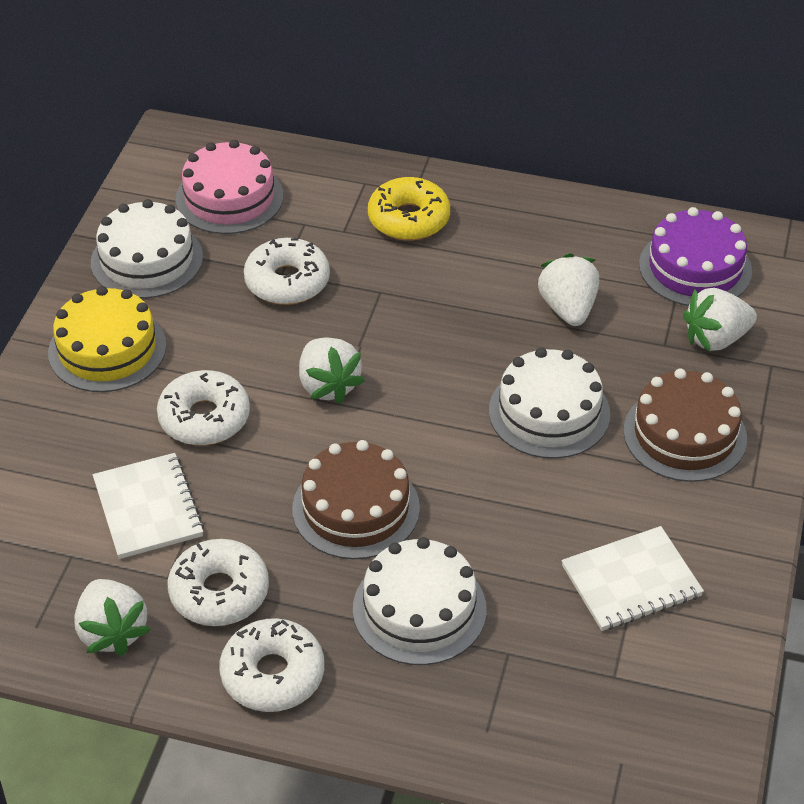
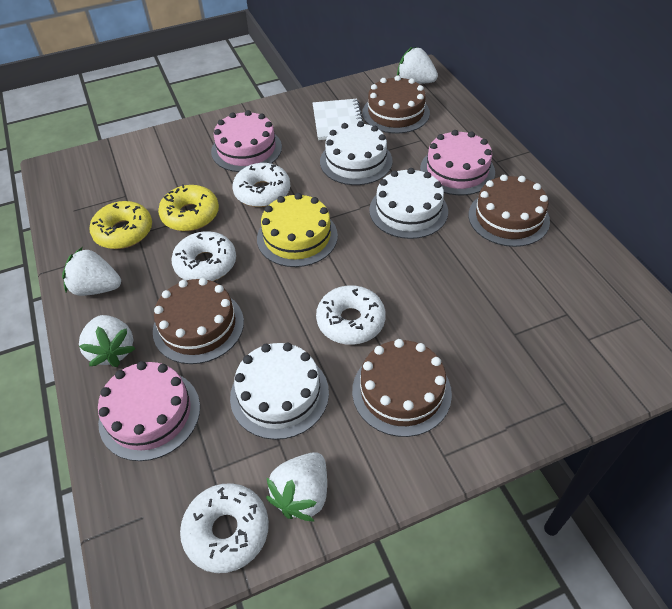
brown cake: 2 -> 4
pink cake: 1 -> 3
purple cake: 1 -> 0
white notebook: 2 -> 1
yellow donut: 1 -> 2

